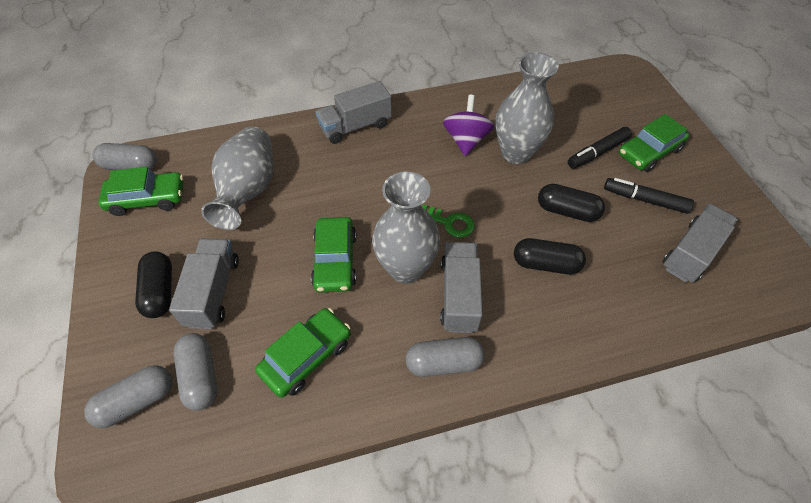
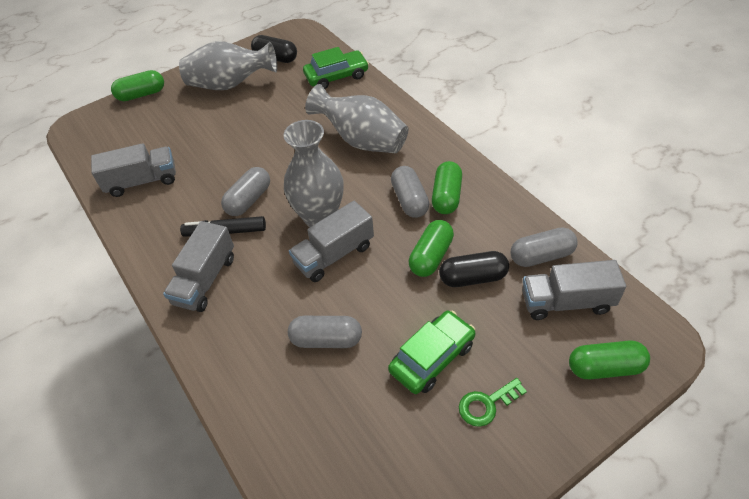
black capsule: 3 -> 2
black marker: 2 -> 1
green capsule: 0 -> 4
green car: 4 -> 2
purple spinning top: 1 -> 0

